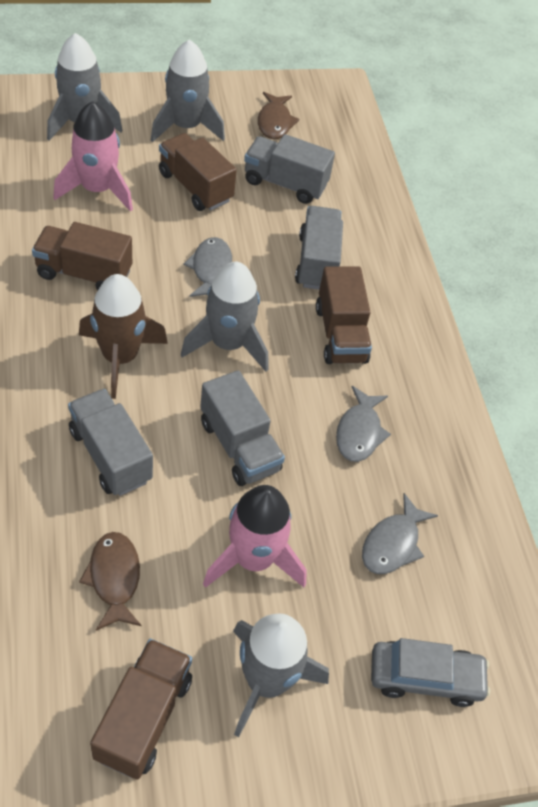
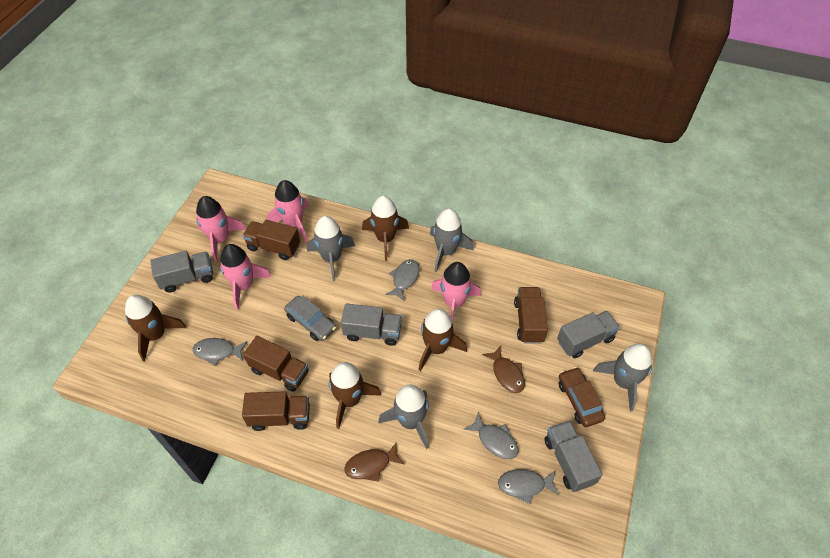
brown car: 0 -> 1
brown rocket: 1 -> 4
grey fish: 3 -> 4
pink rocket: 2 -> 4

